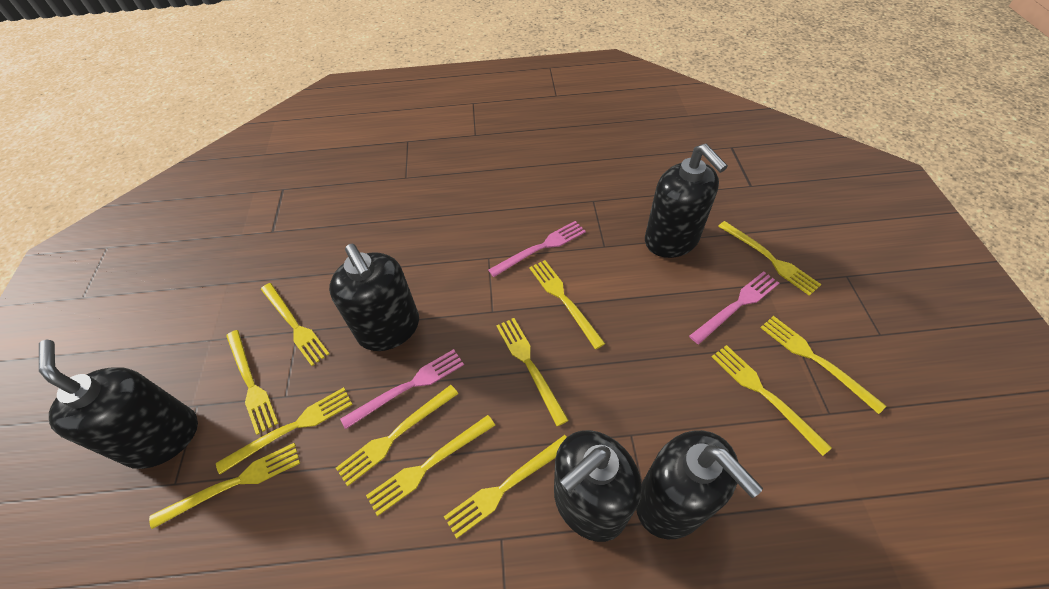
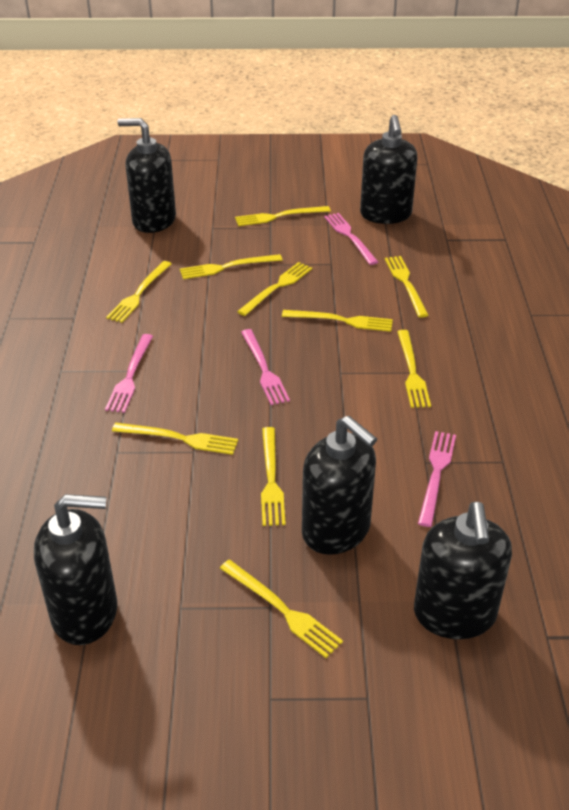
pink fork: 3 -> 4
yellow fork: 12 -> 10

